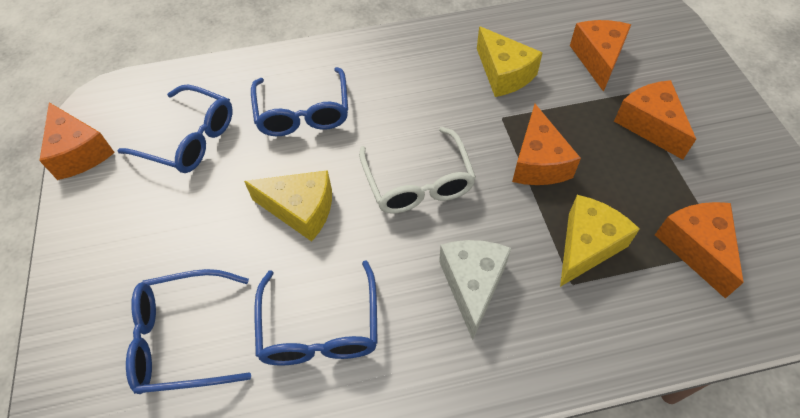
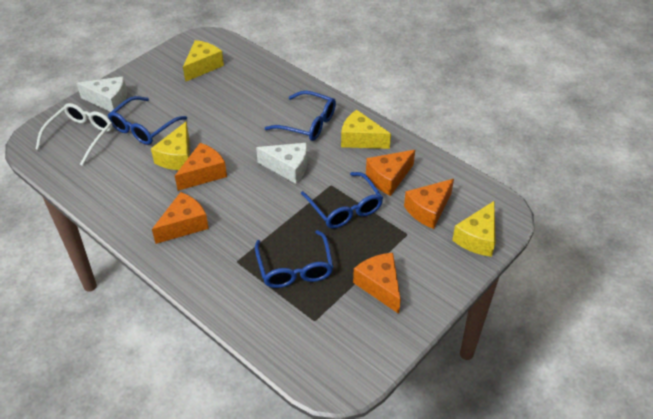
white cheese: 1 -> 2
yellow cheese: 3 -> 4

